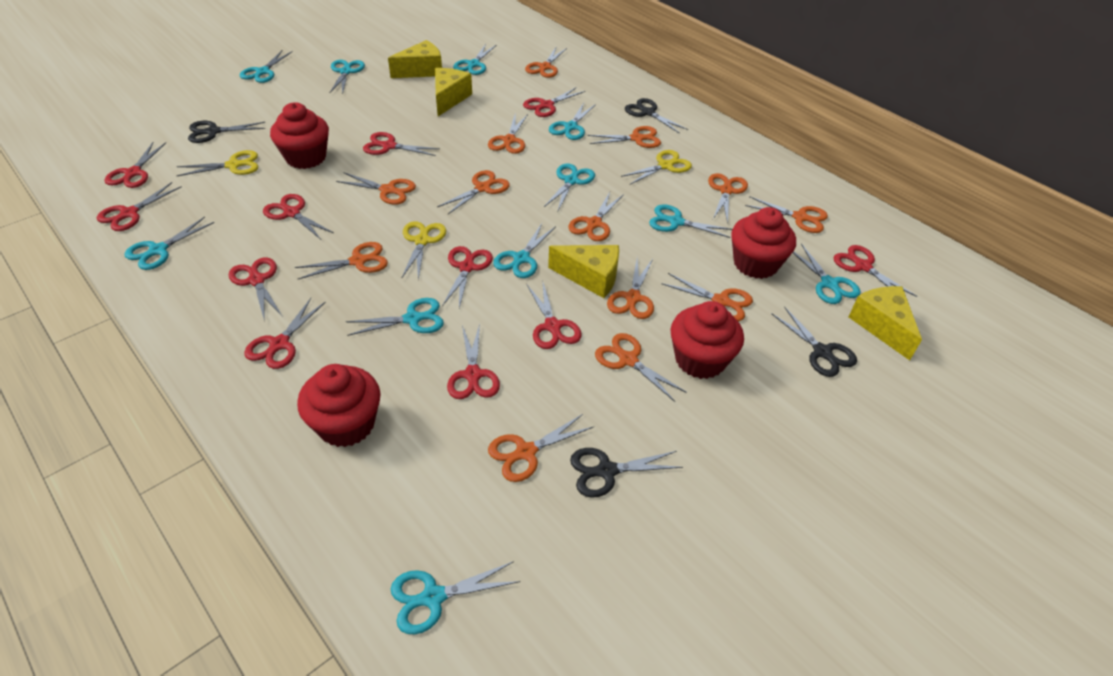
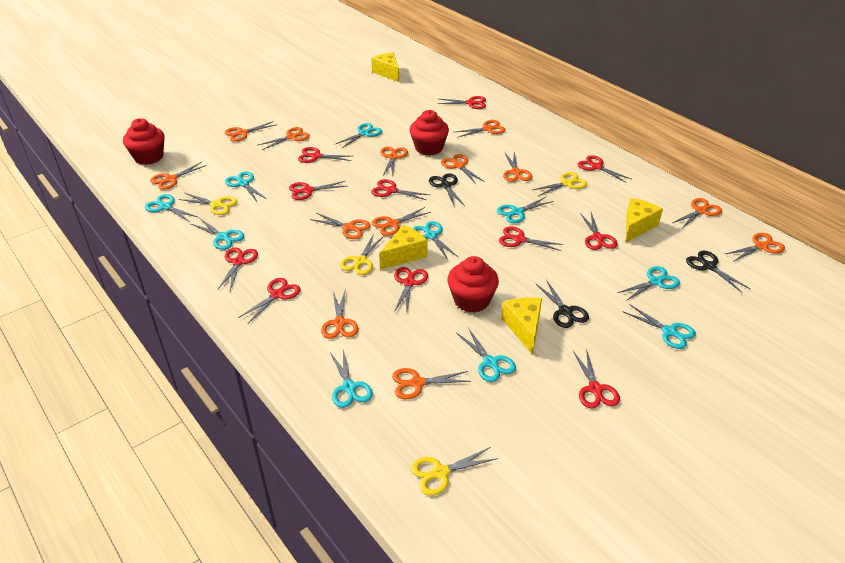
black scissors: 4 -> 3
red cupcake: 4 -> 3
turquoise scissors: 11 -> 10
yellow scissors: 3 -> 4

